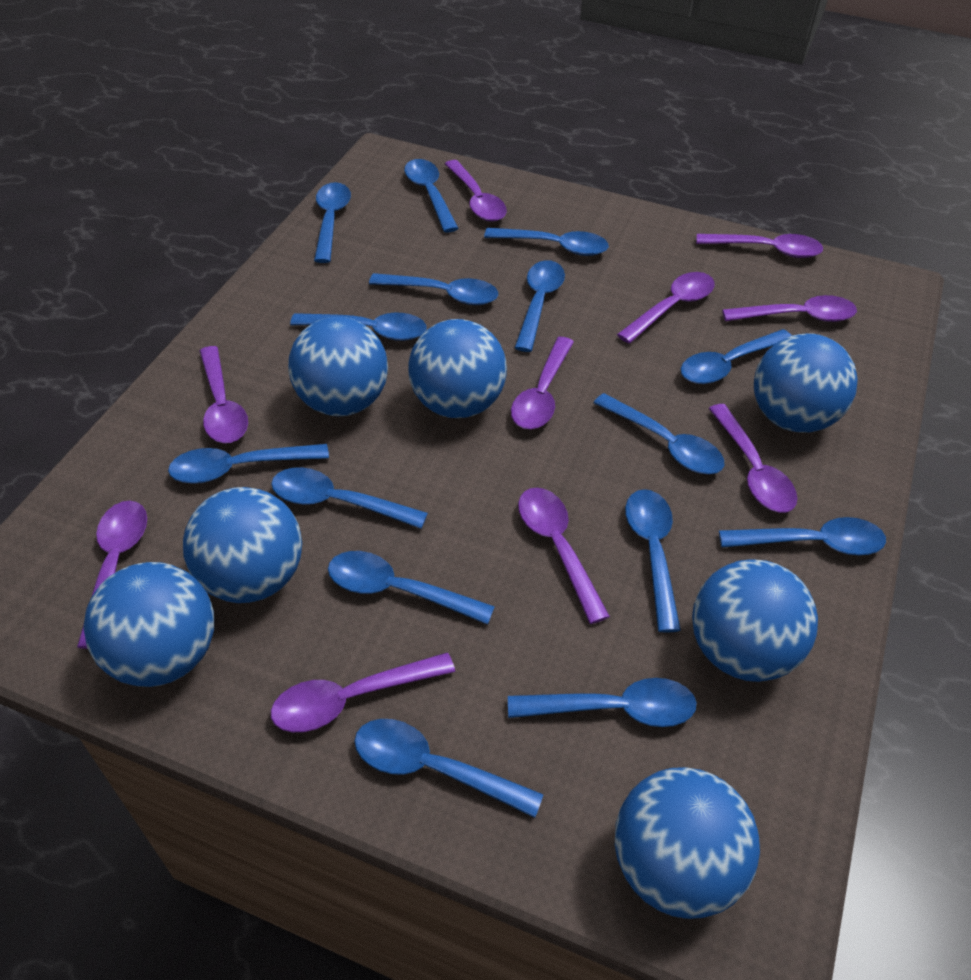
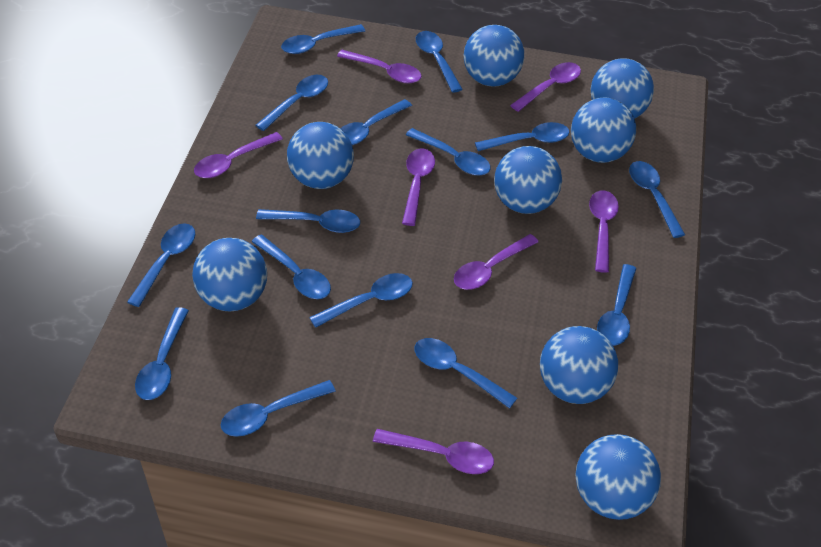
blue ball: 7 -> 8
purple spoon: 10 -> 7

